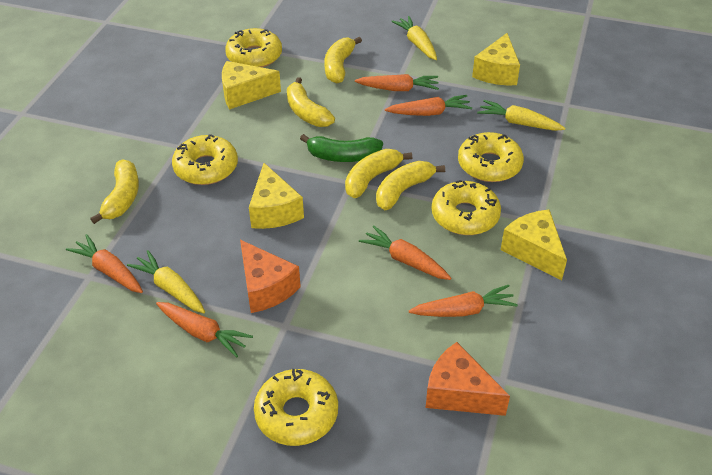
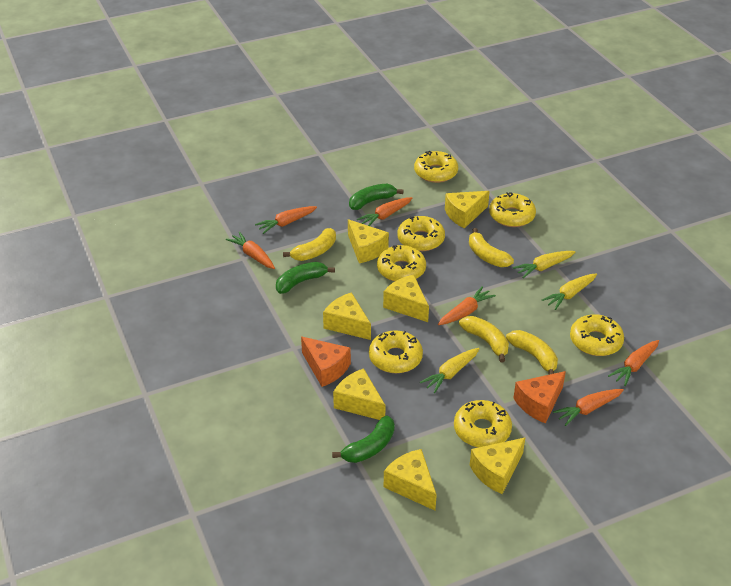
green banana: 1 -> 3
yellow banana: 5 -> 4
yellow cheese: 4 -> 7
yellow donut: 5 -> 7

